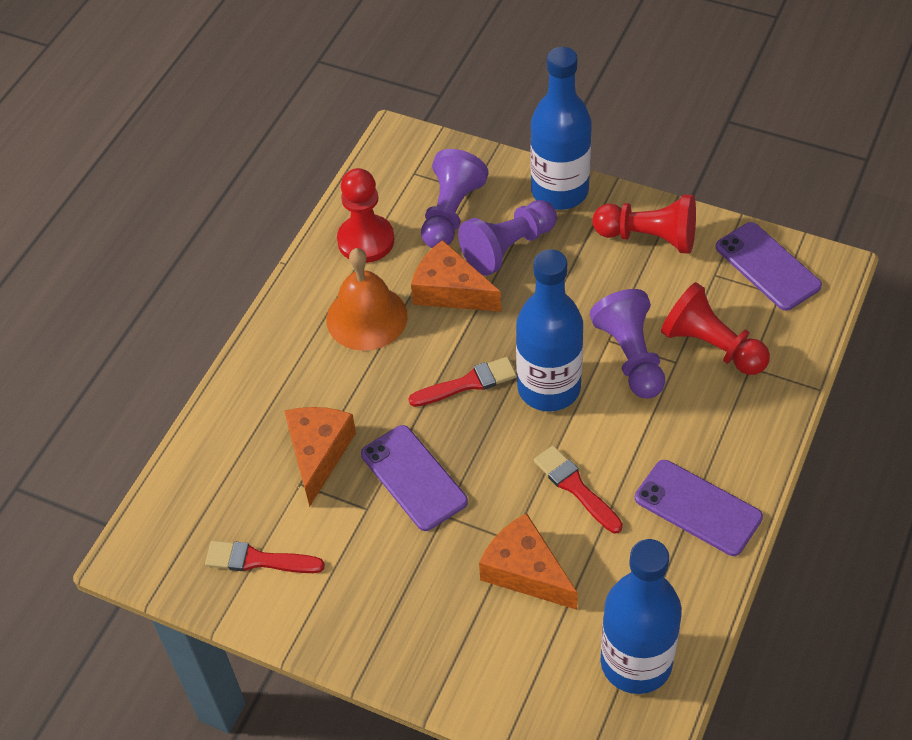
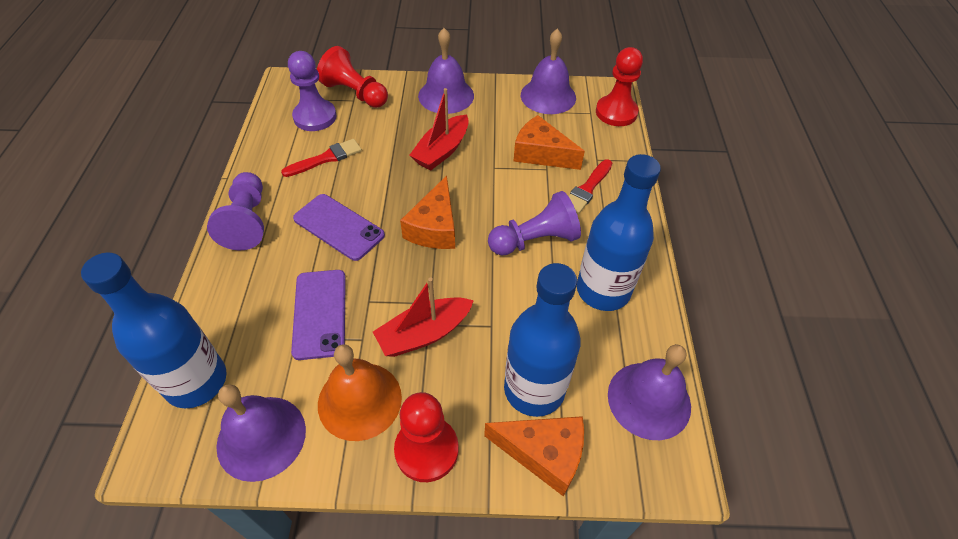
purple bell: 0 -> 4
purple phone: 3 -> 2
red boat: 0 -> 2
red brush: 3 -> 2

